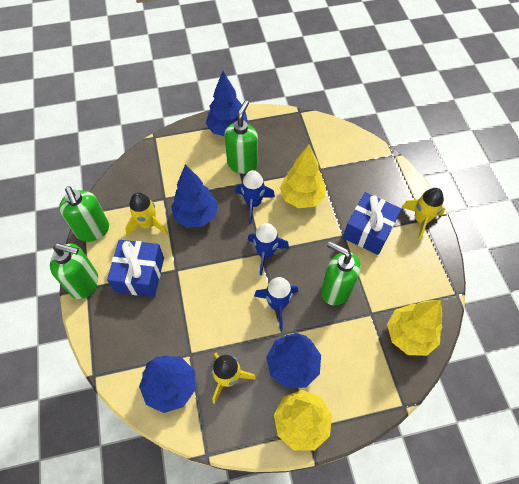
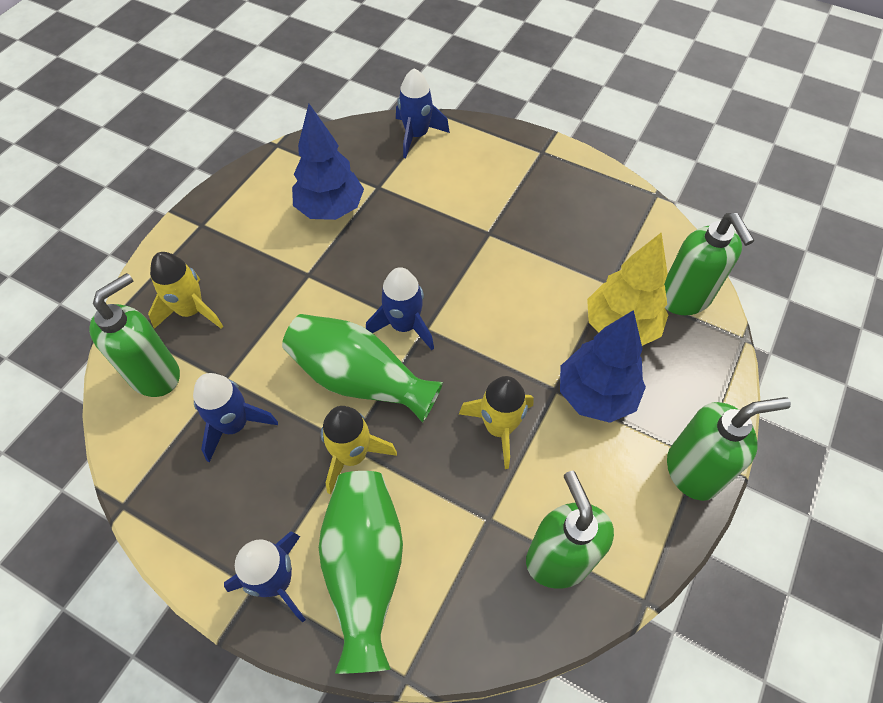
blue gift: 2 -> 0
blue rocket: 3 -> 4
blue tree: 4 -> 2
green vase: 0 -> 2
yellow tree: 3 -> 1

